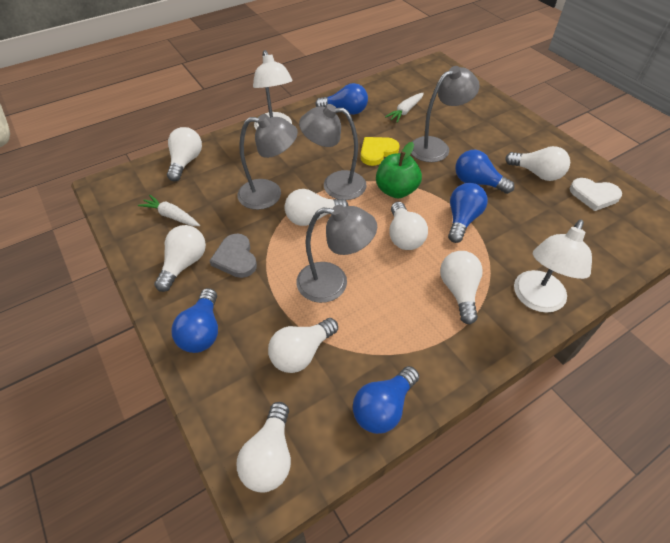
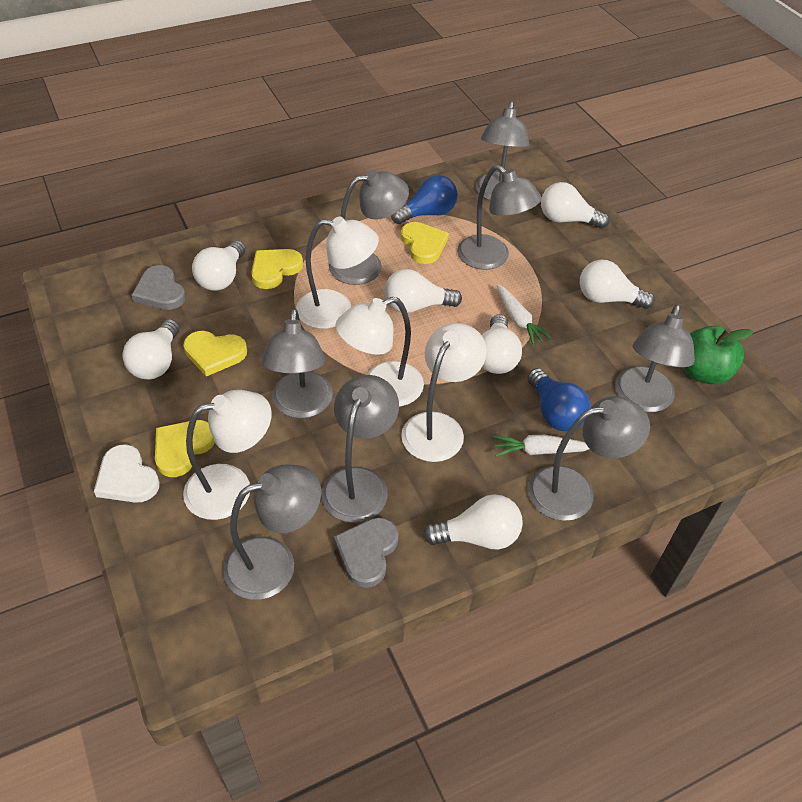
blue light bulb: 5 -> 2
grey heart: 1 -> 2
grey lamp: 4 -> 8
white lamp: 2 -> 4
white light bulb: 8 -> 7
yellow heart: 1 -> 4

